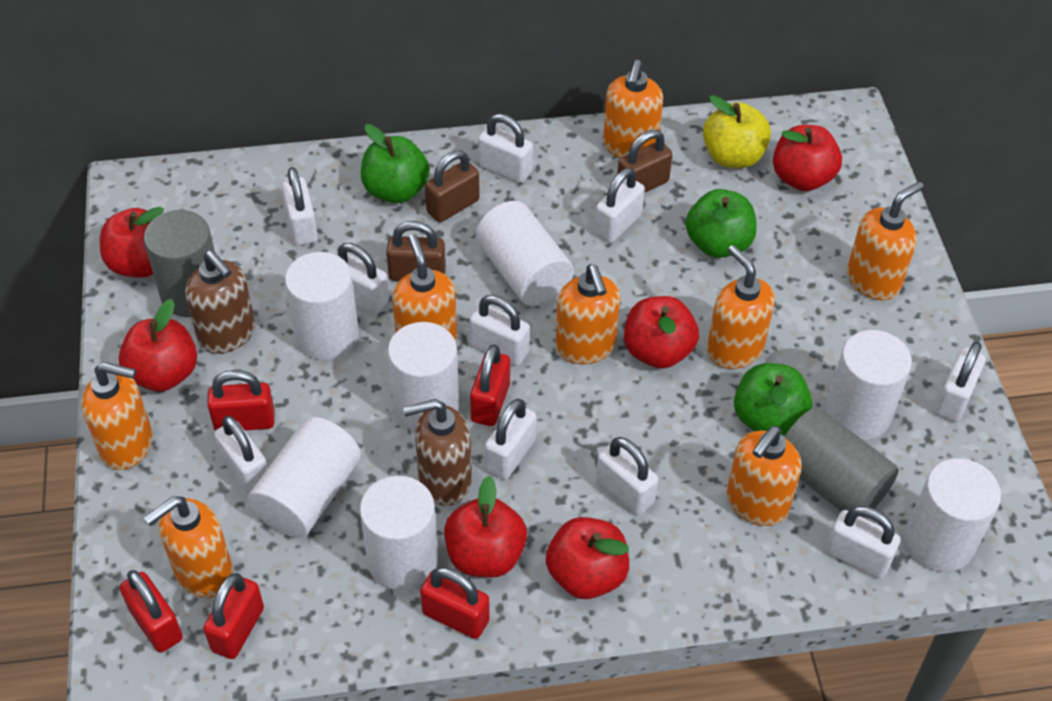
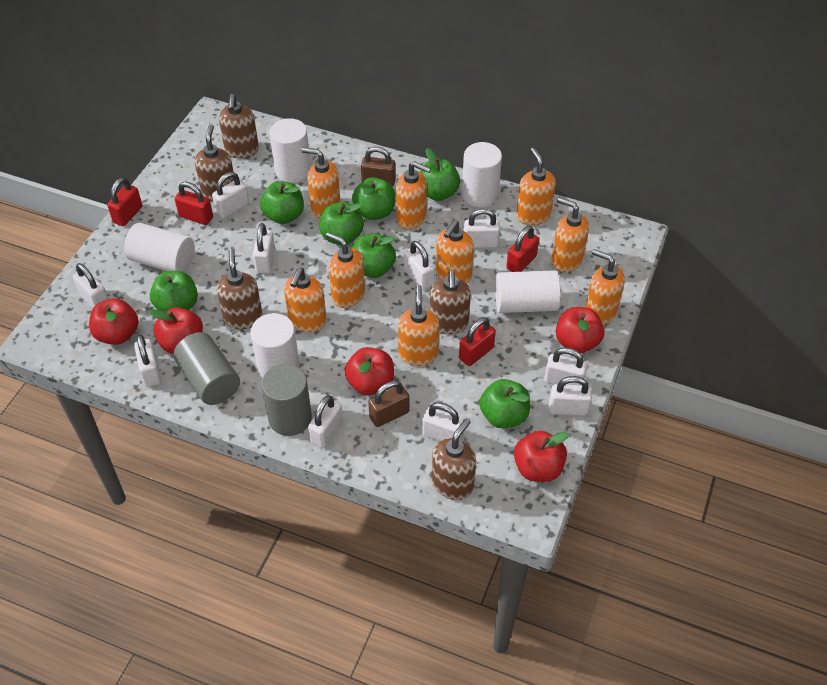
brown padlock: 3 -> 2
brown soap dispenser: 2 -> 5
green apple: 3 -> 7
orange soap dispenser: 8 -> 9
red apple: 6 -> 5
red padlock: 5 -> 4
white cylinder: 7 -> 5
yellow apple: 1 -> 0

